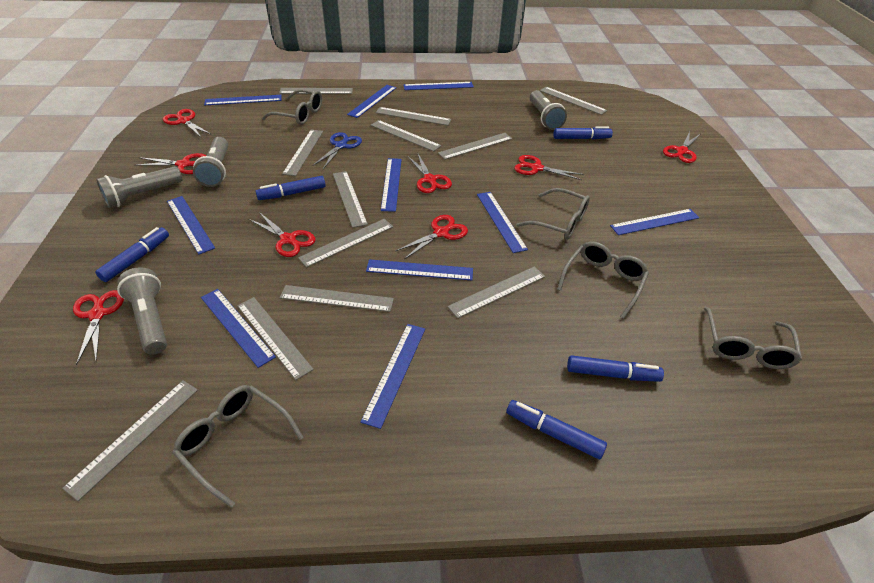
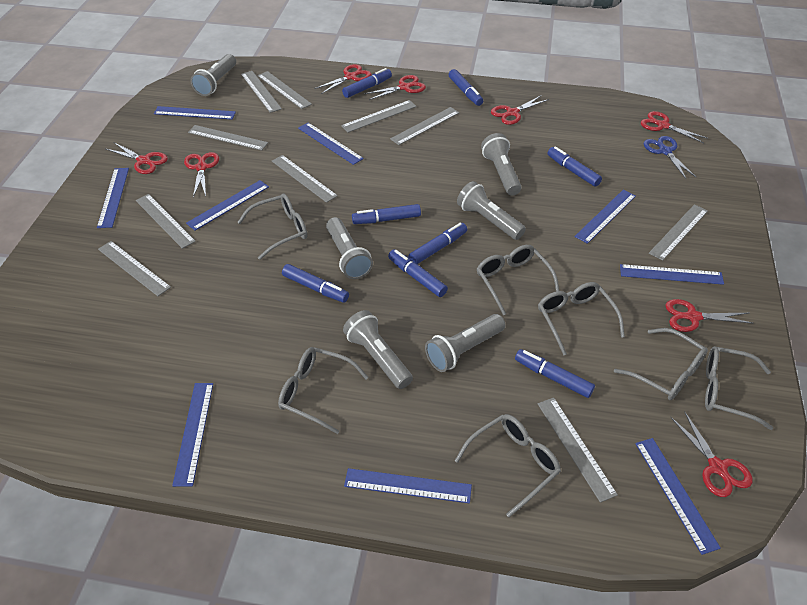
blue marker: 5 -> 8
blue ruler: 10 -> 9
grey flashlight: 4 -> 6
grey glasses: 5 -> 7
grey ruler: 12 -> 10

